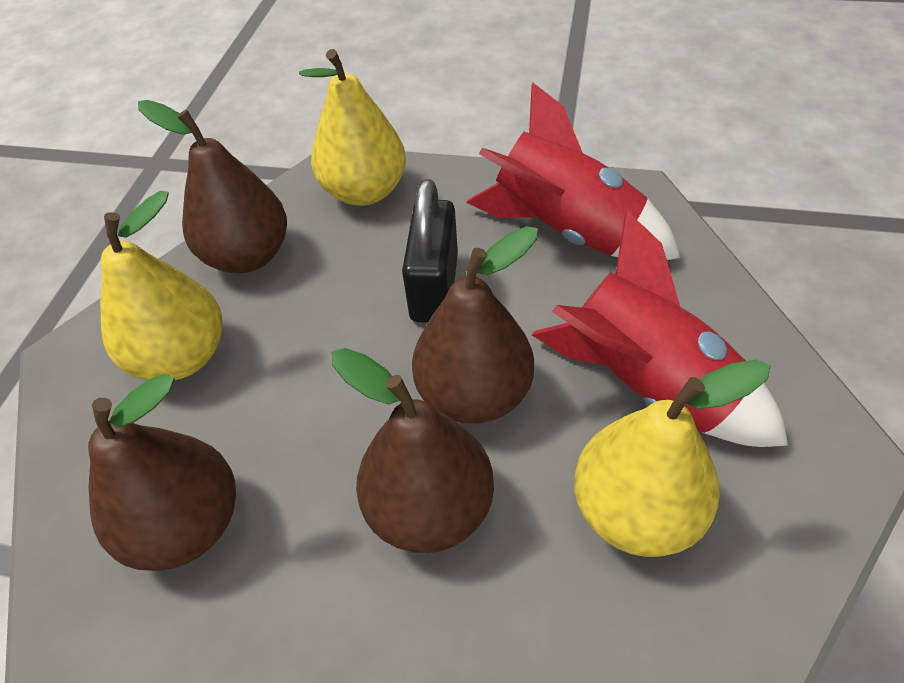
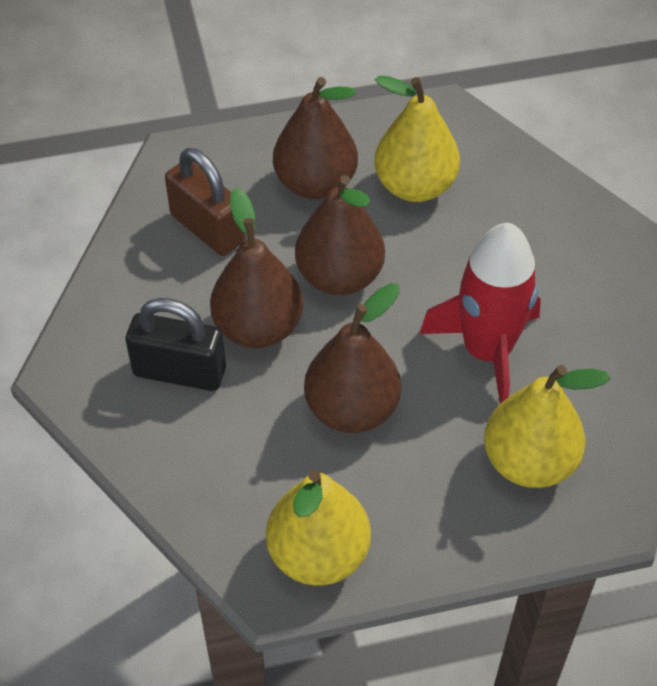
brown padlock: 0 -> 1
red rocket: 2 -> 1

